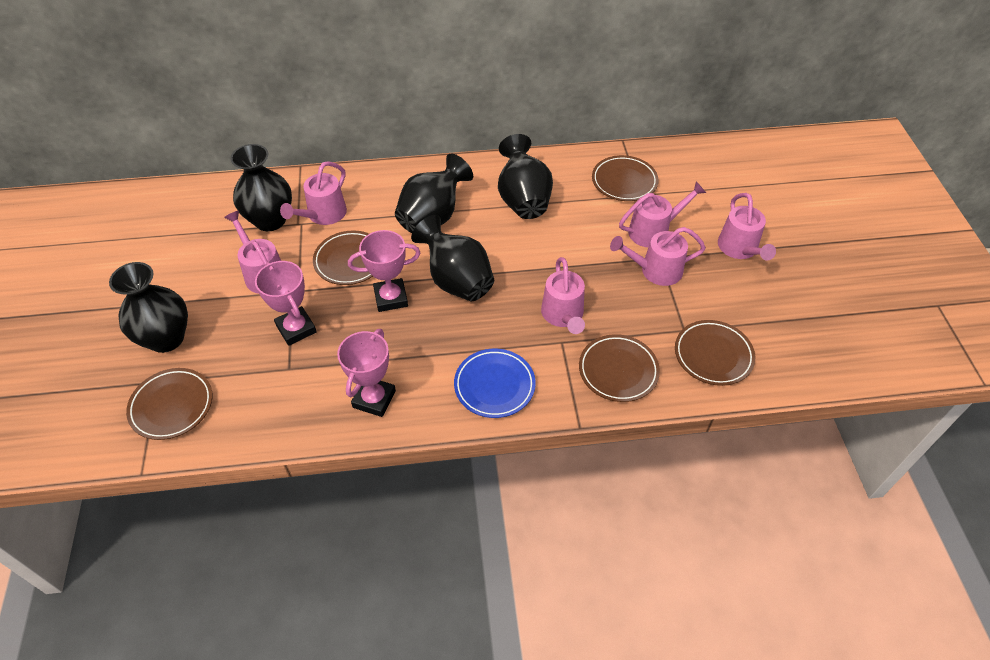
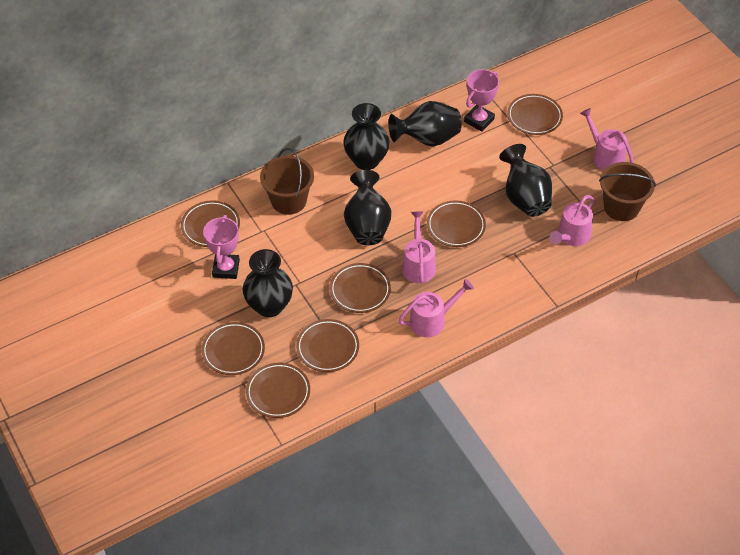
blue plate: 1 -> 0
brown bucket: 0 -> 2
brown plate: 5 -> 7
pink trophy: 3 -> 2
pink watering can: 6 -> 4

